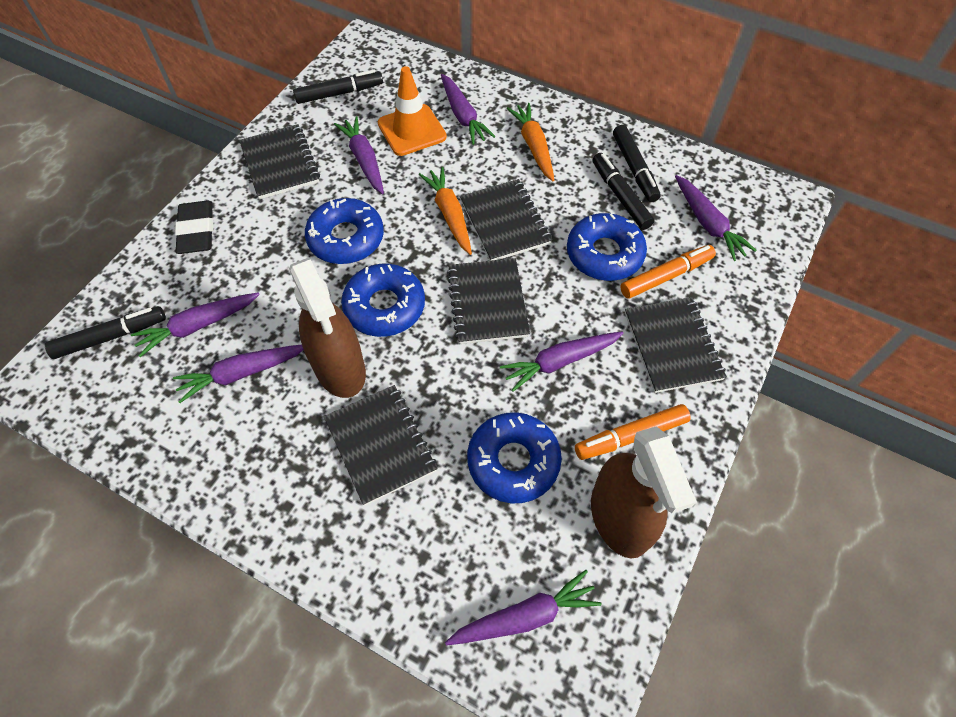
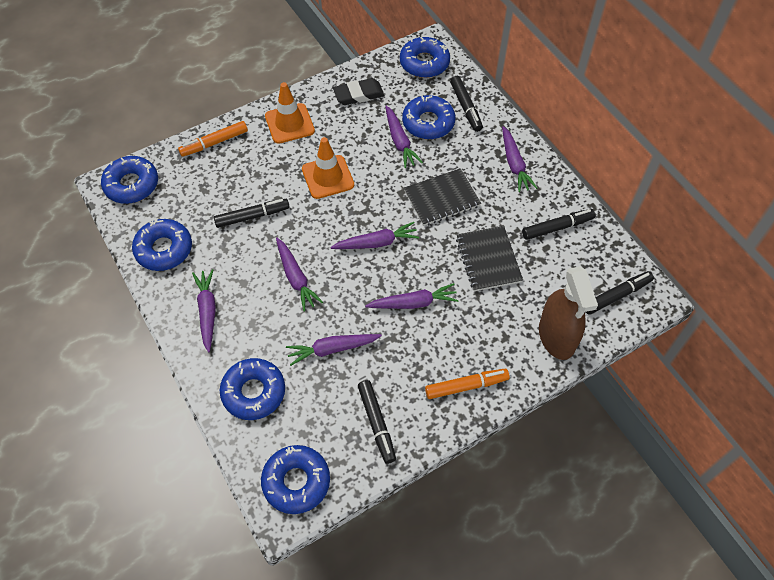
black marker: 4 -> 5
black notebook: 5 -> 2
blue donut: 4 -> 6
brown spray bottle: 2 -> 1
orange carrot: 2 -> 0
orange traffic cone: 1 -> 2

